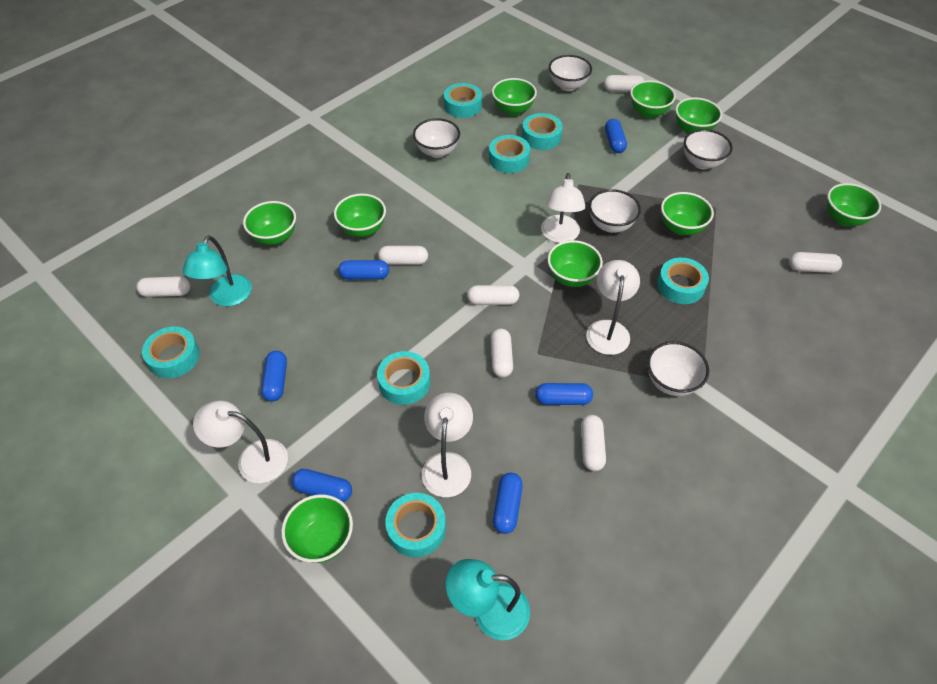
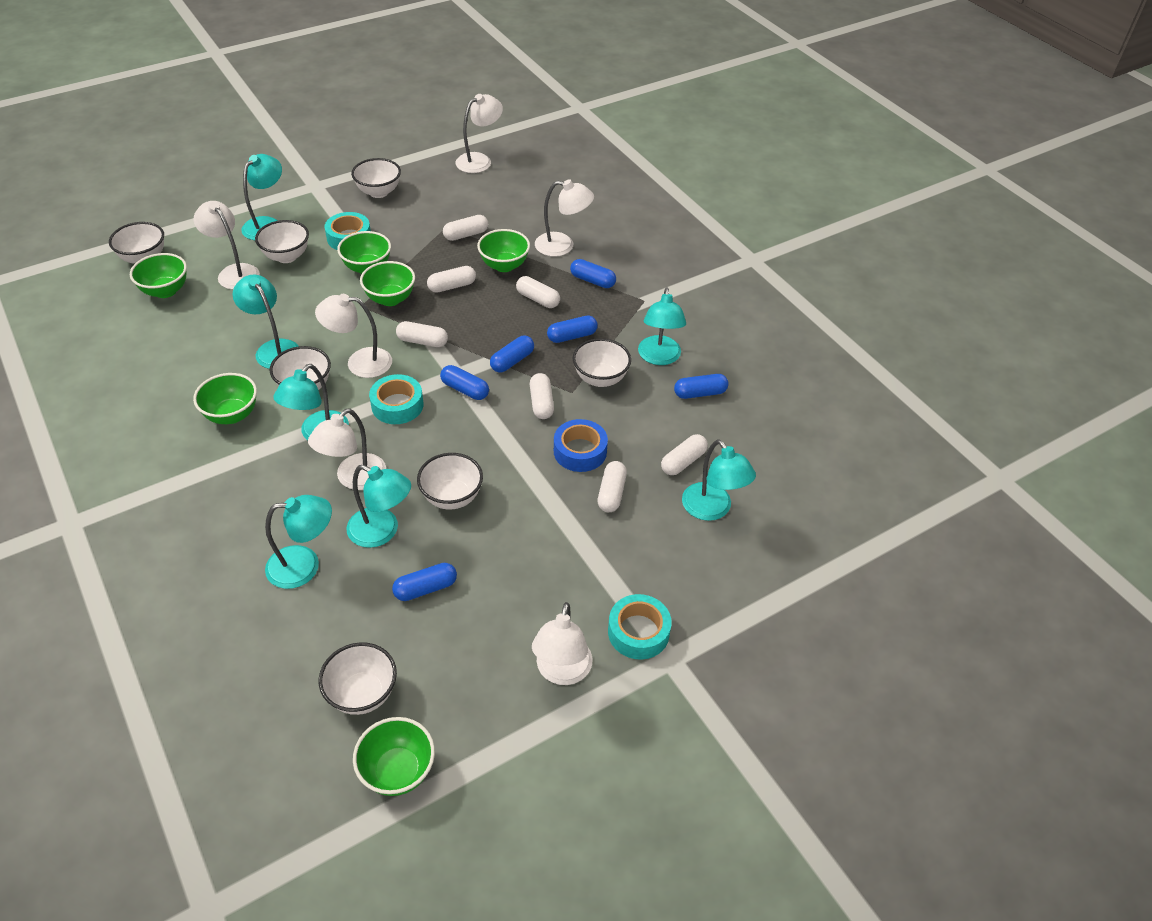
blue tape: 0 -> 1
green bowl: 9 -> 6
turquoise lamp: 2 -> 7
turquoise tape: 7 -> 3
white bowl: 5 -> 7
white lamp: 4 -> 6

